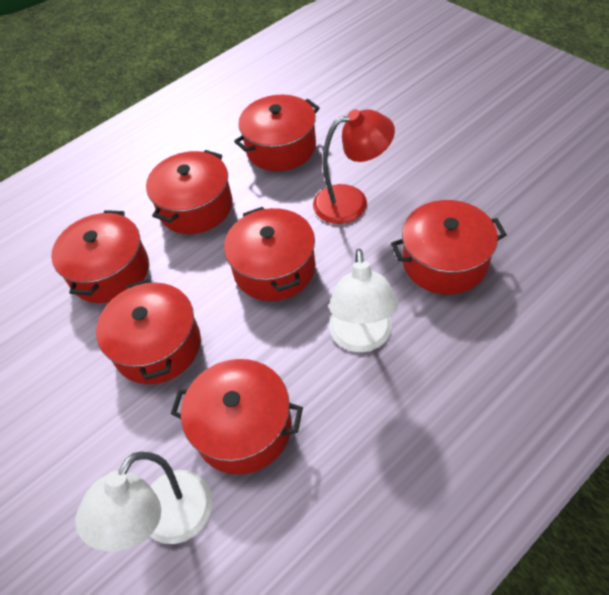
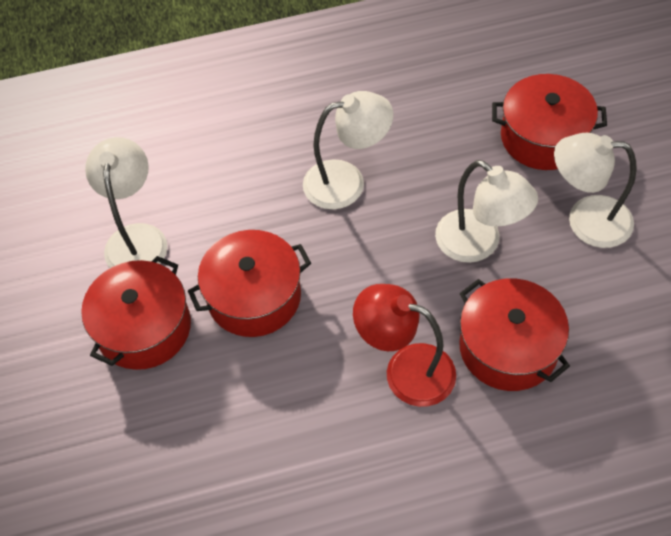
red pot: 7 -> 4
white lamp: 2 -> 4

